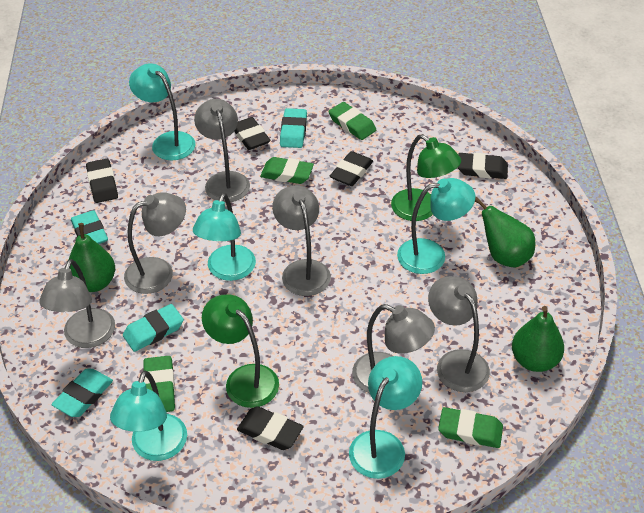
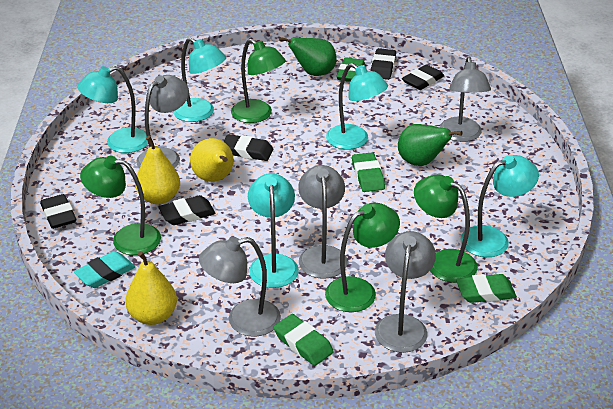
green lamp: 2 -> 4
green pear: 3 -> 2
grey lamp: 6 -> 5
turquoise eraser: 4 -> 1
yellow pear: 0 -> 3

